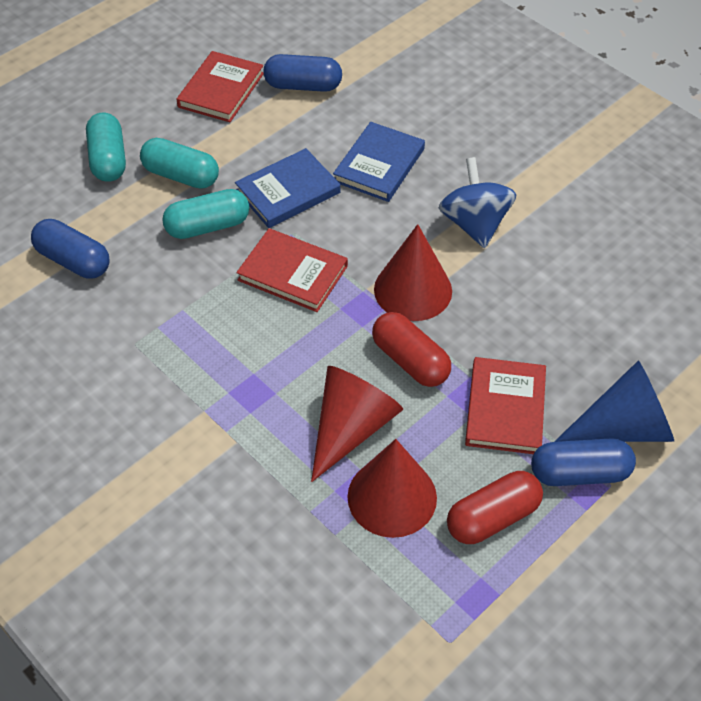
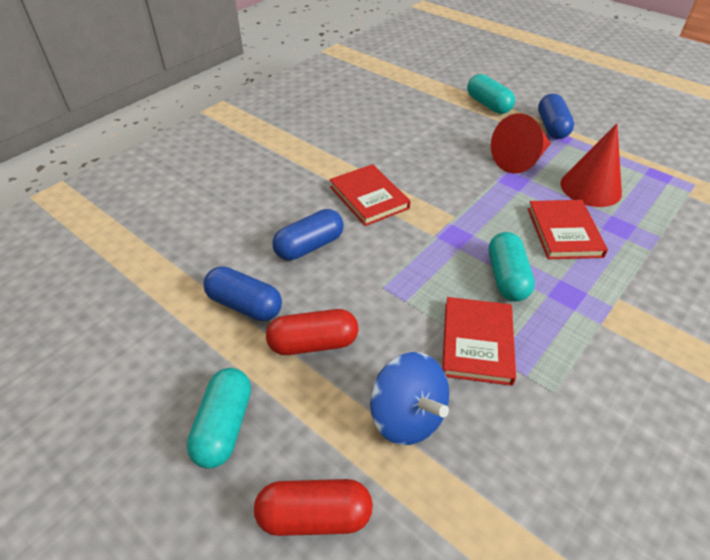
blue book: 2 -> 0
blue cone: 1 -> 0
red cone: 3 -> 2

